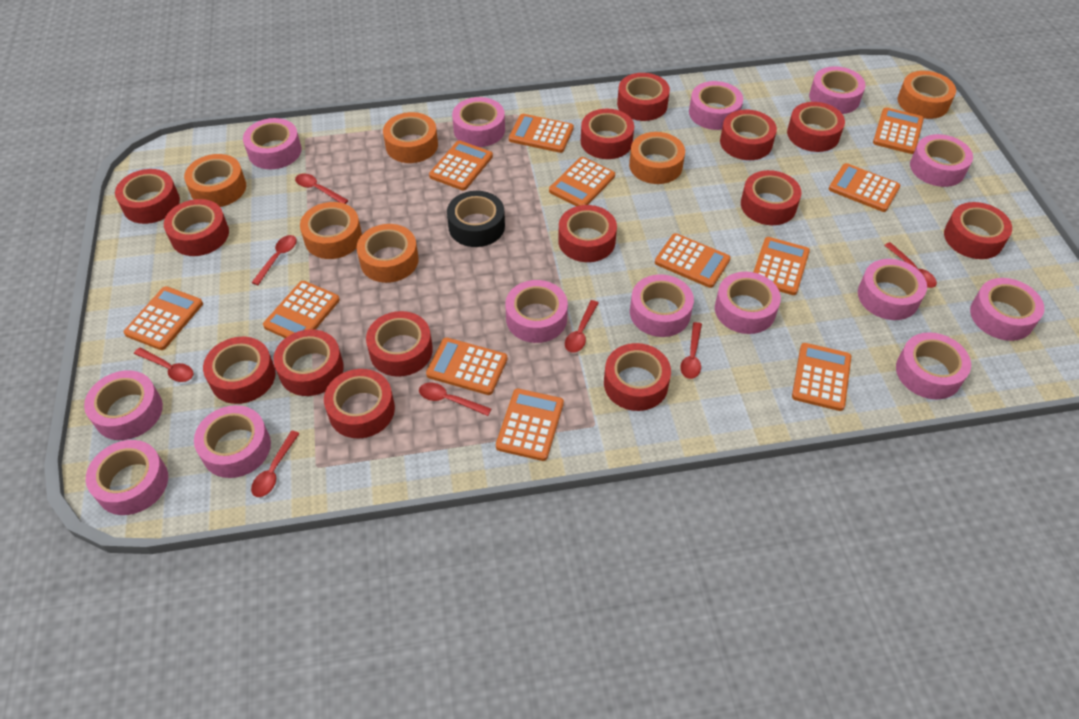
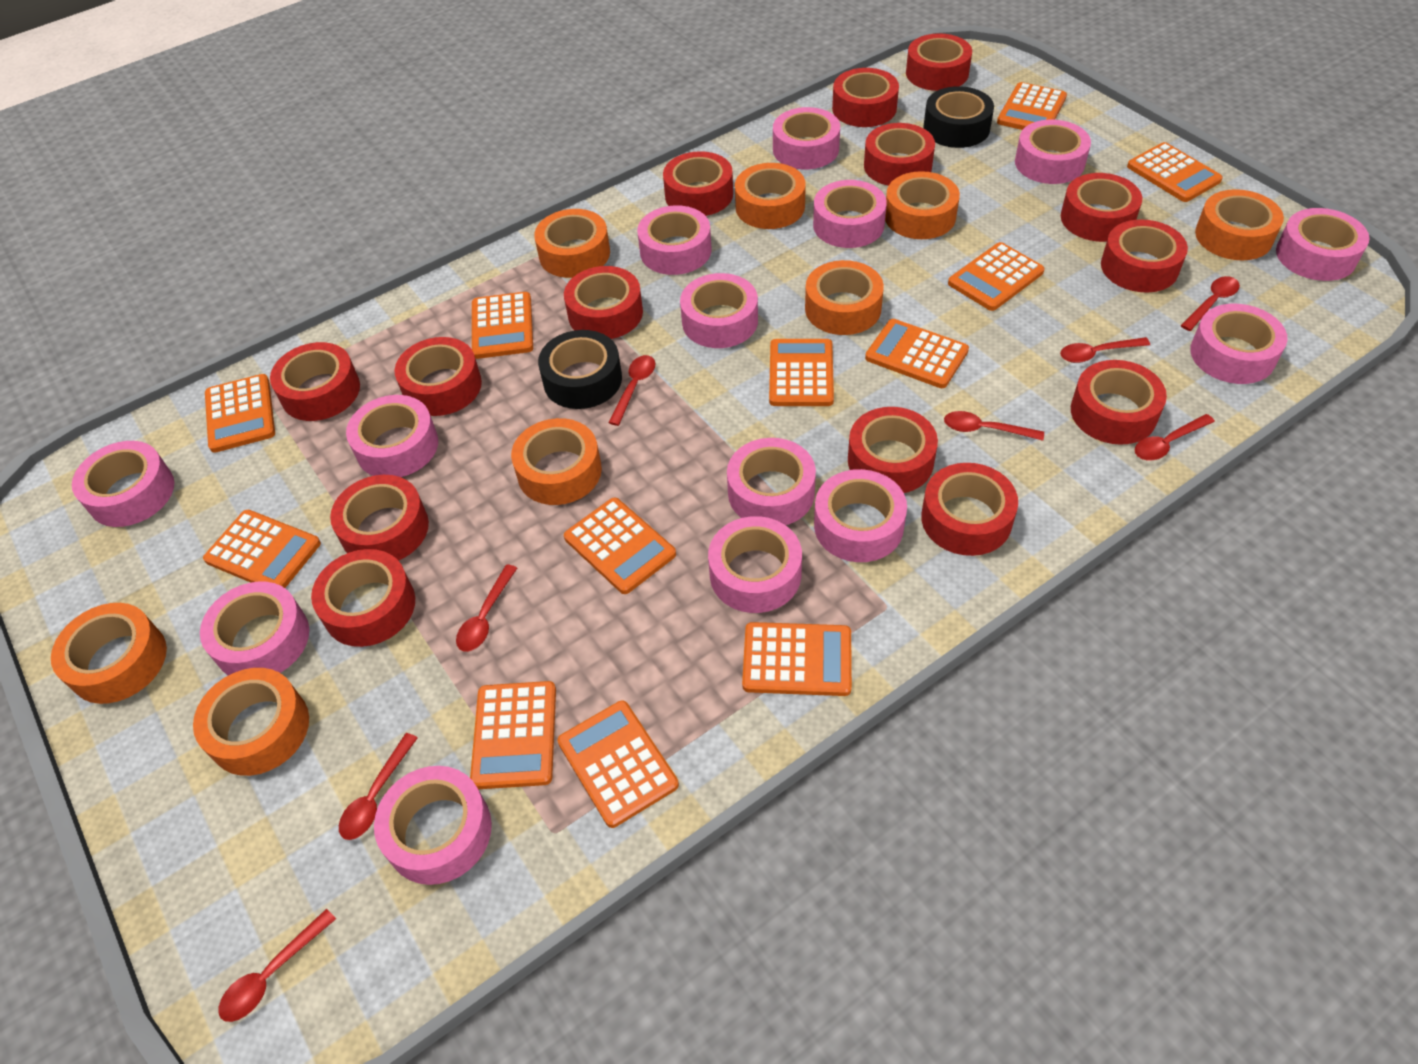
black tape: 1 -> 2
orange tape: 6 -> 8

